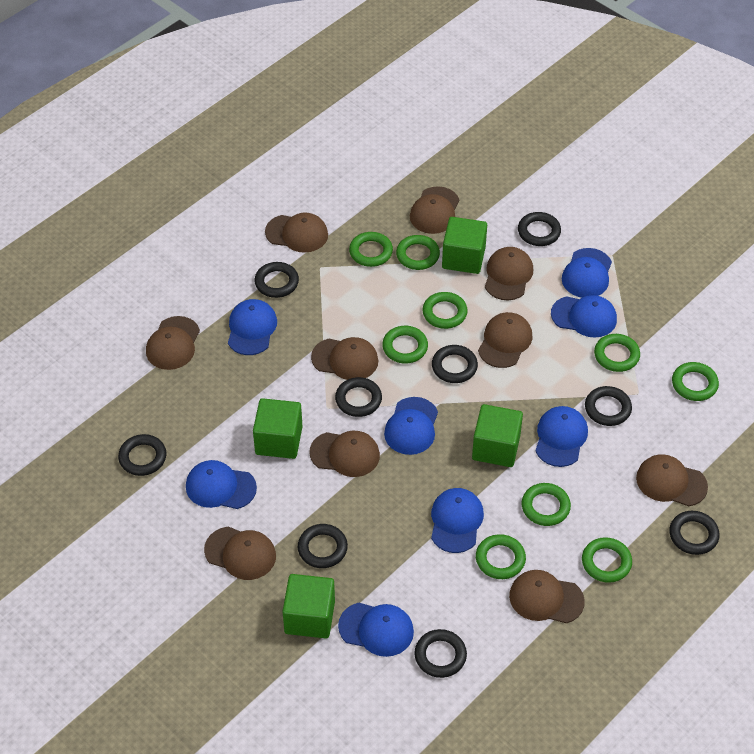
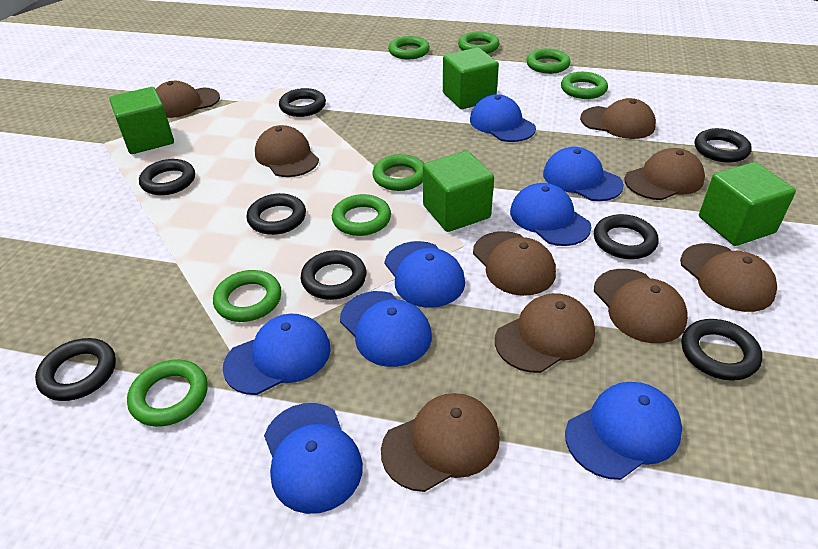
black ring: 9 -> 8
brown cap: 10 -> 9
green ring: 9 -> 8

